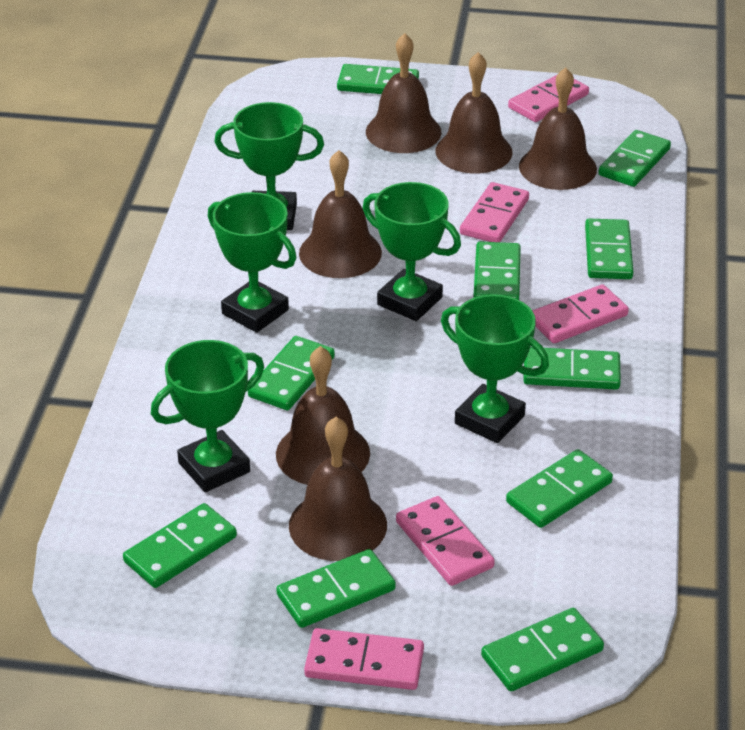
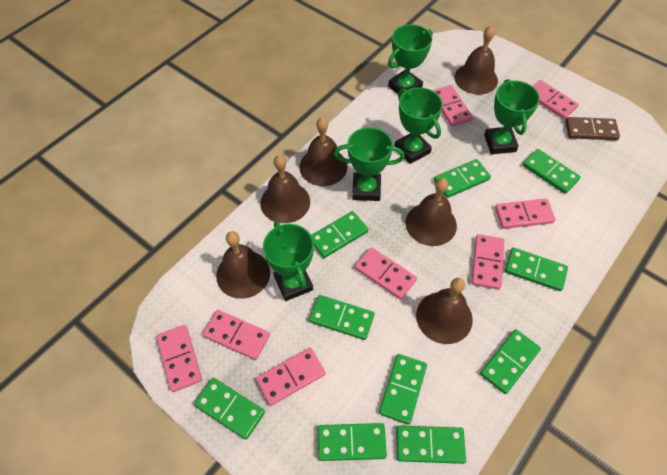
brown domino: 0 -> 1
pink domino: 5 -> 8

